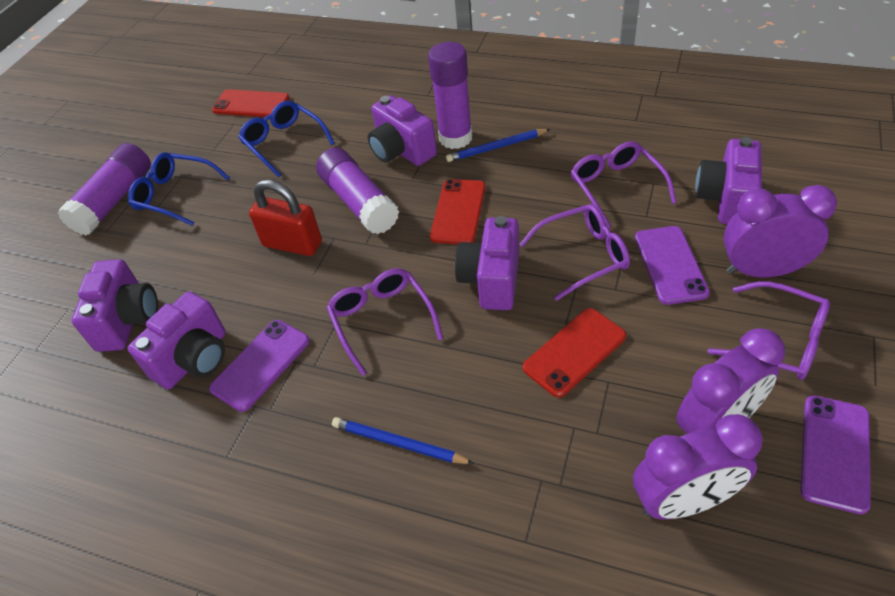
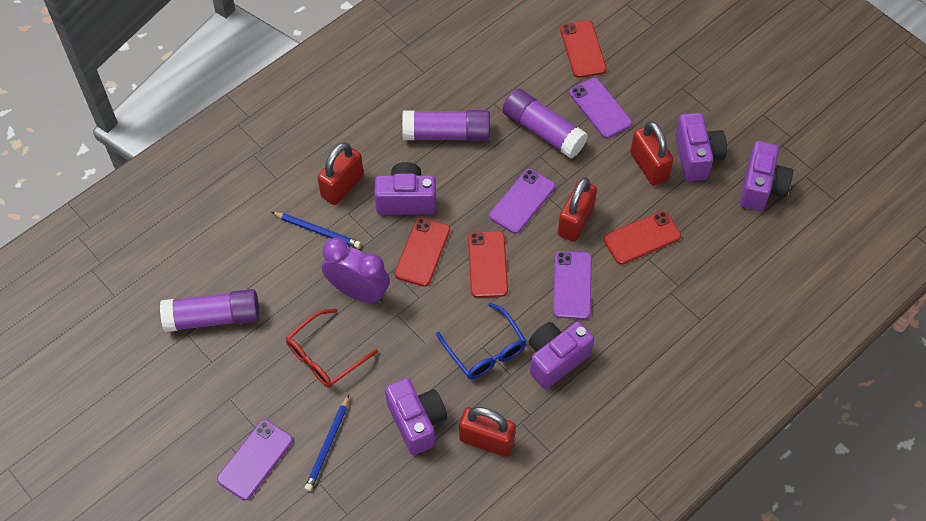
blue glasses: 2 -> 1
purple clock: 3 -> 1
purple glasses: 4 -> 0
purple phone: 3 -> 4
red glasses: 0 -> 1
red padlock: 1 -> 4
red phone: 3 -> 4

